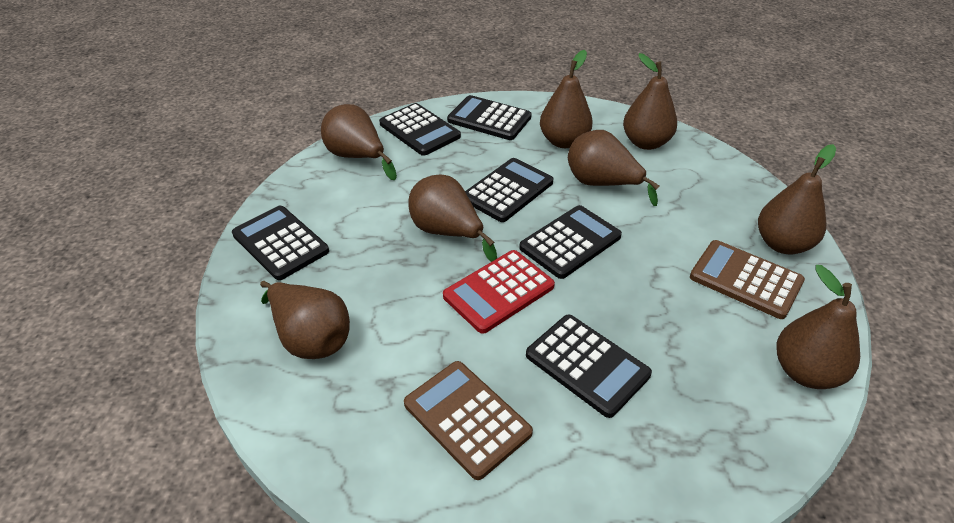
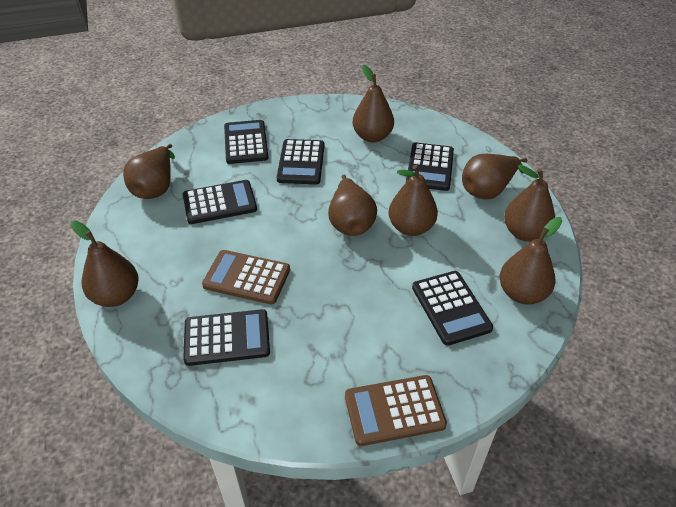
red calculator: 1 -> 0

